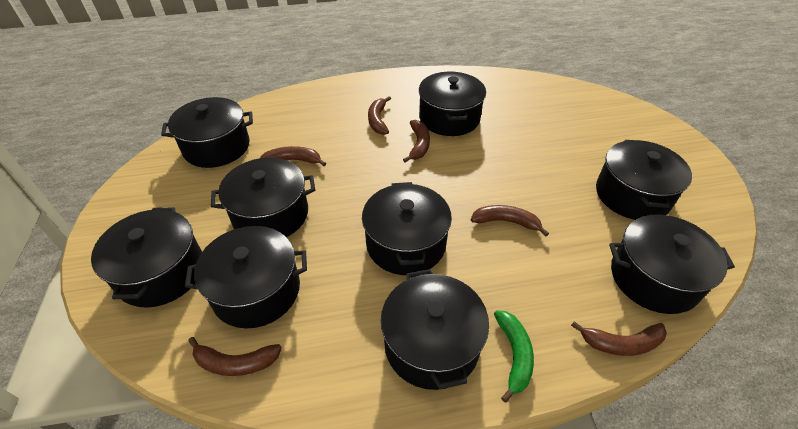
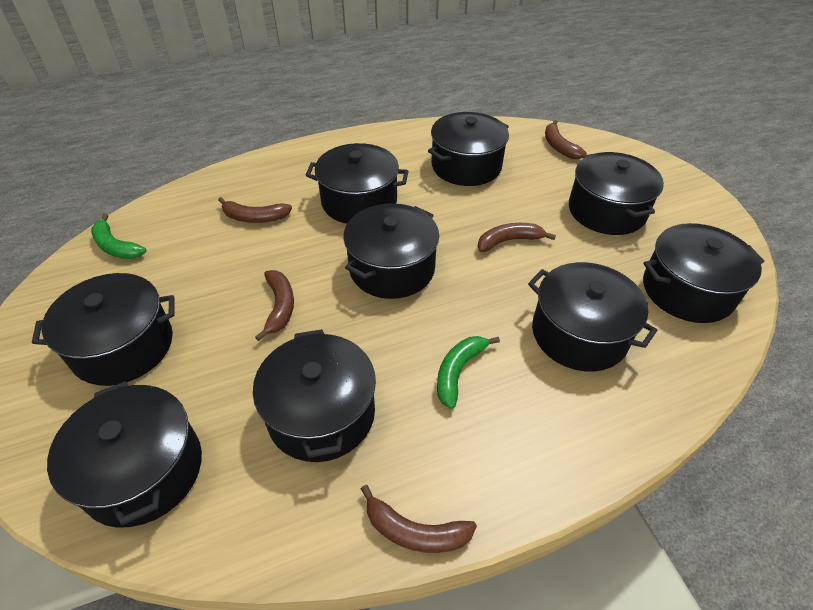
brown banana: 6 -> 5
green banana: 1 -> 2

